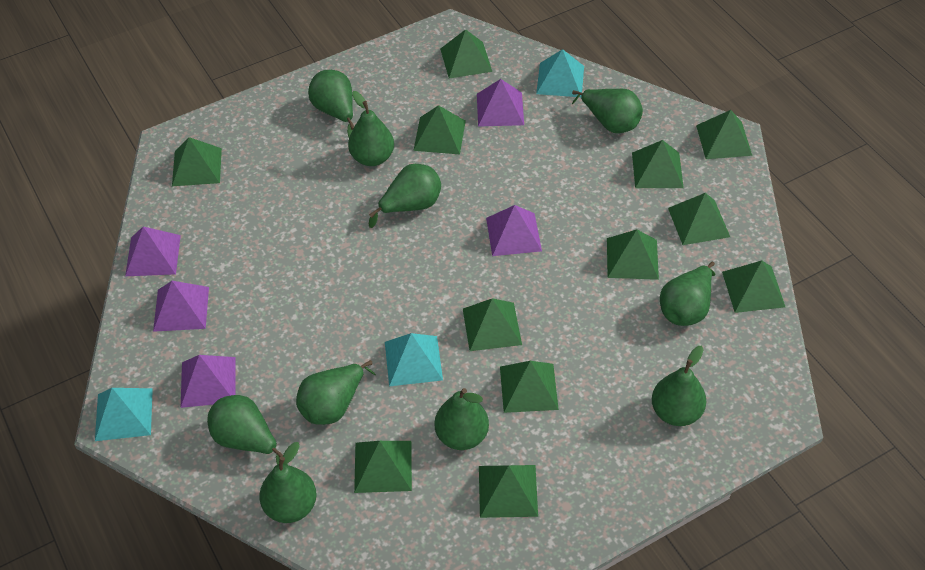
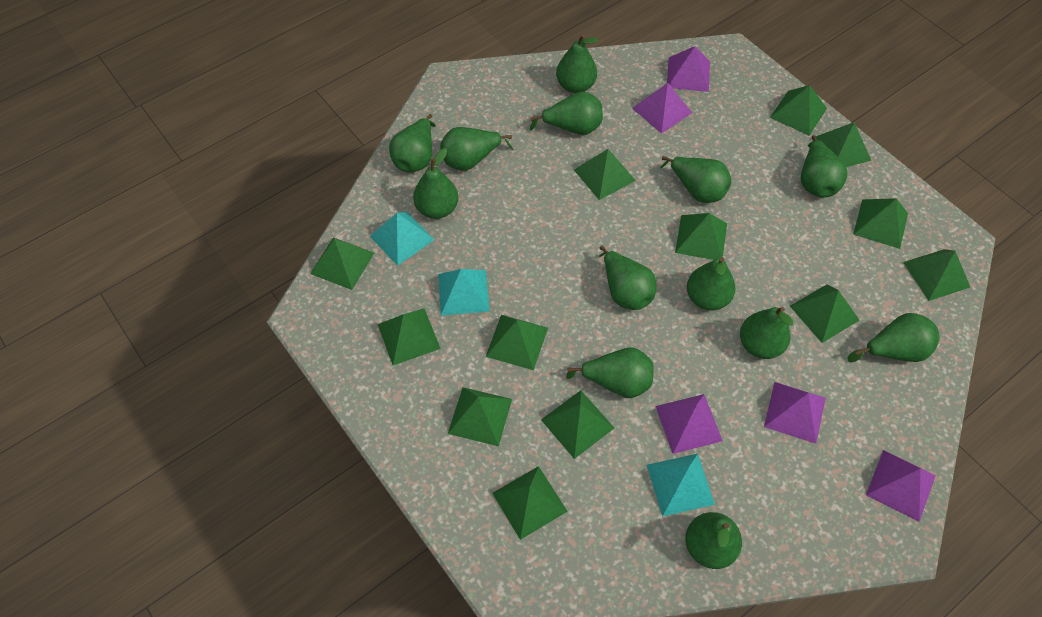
green pear: 10 -> 13
green pyramid: 12 -> 13

